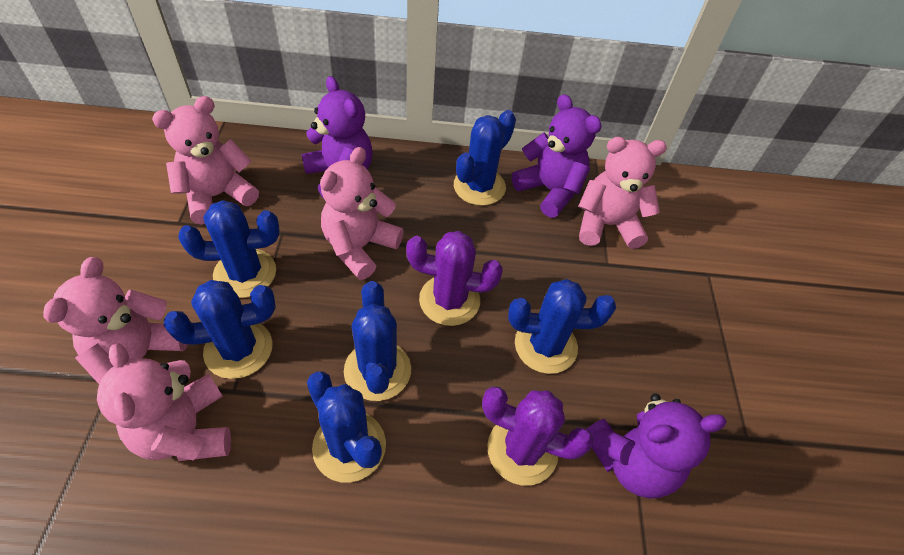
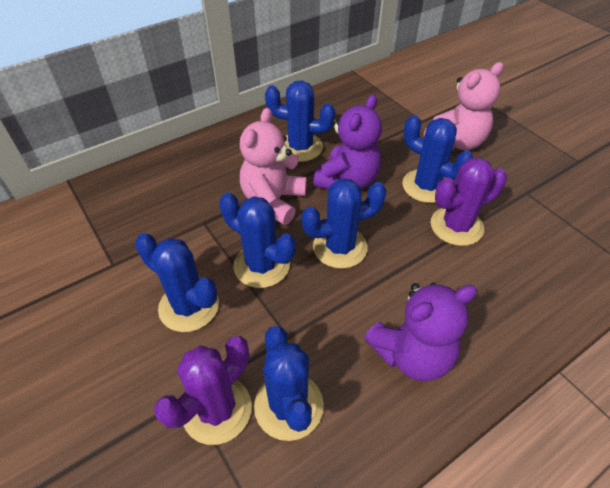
pink teddy bear: 5 -> 2
purple teddy bear: 3 -> 2

